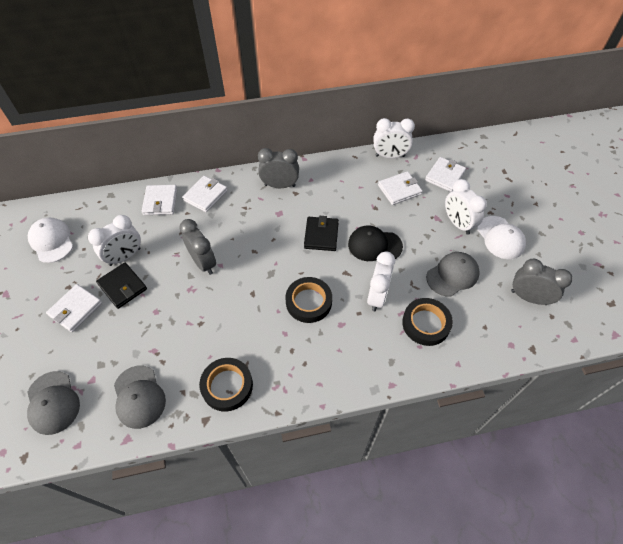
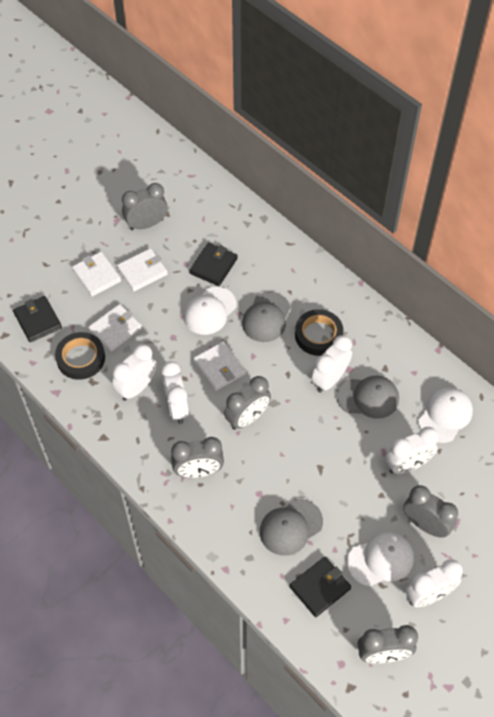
black cap: 1 -> 0
black tape: 3 -> 2
black wallet: 2 -> 3
grey clock: 3 -> 5
white cap: 2 -> 3
white clock: 4 -> 5
white wallet: 5 -> 4

